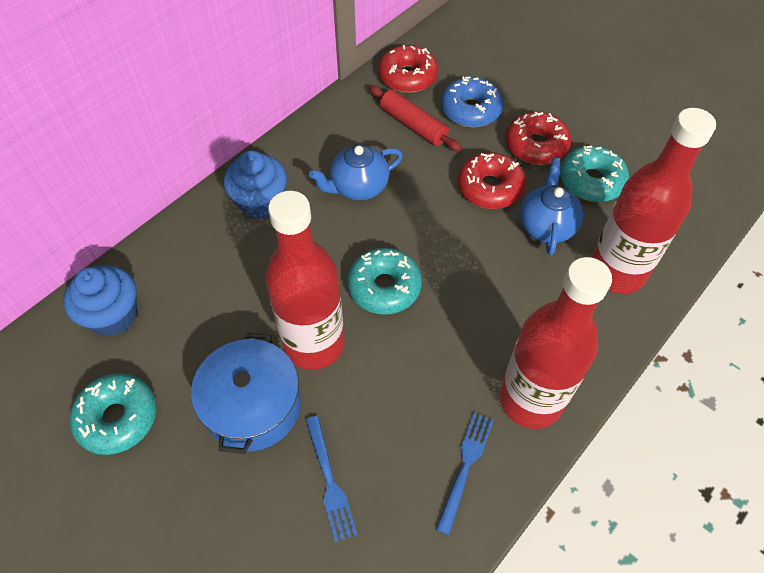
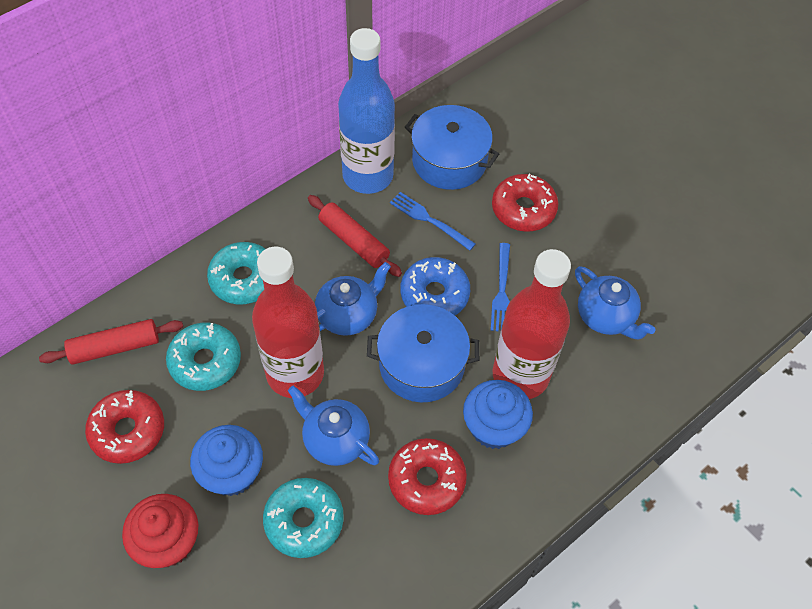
blue bottle: 0 -> 1
blue pot: 1 -> 2
blue teapot: 2 -> 3
red bottle: 3 -> 2
red cupcake: 0 -> 1
red rolling pin: 1 -> 2

